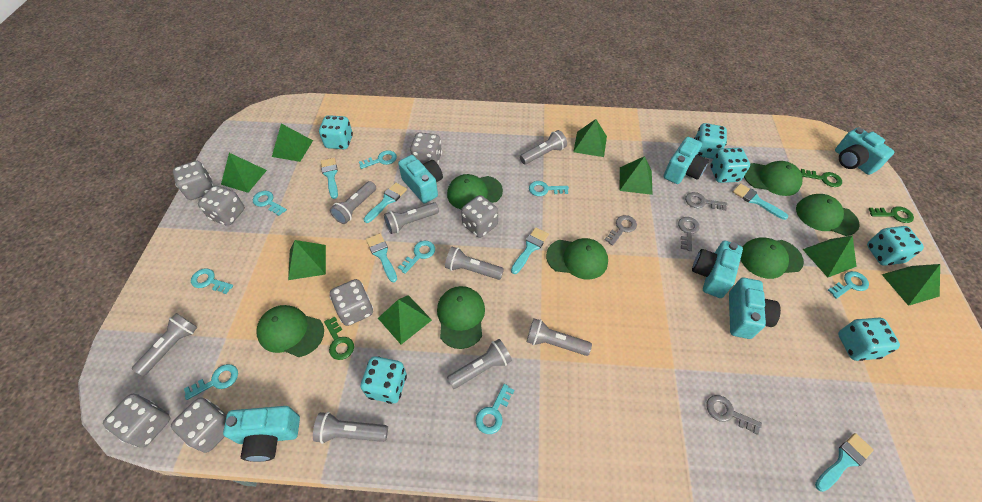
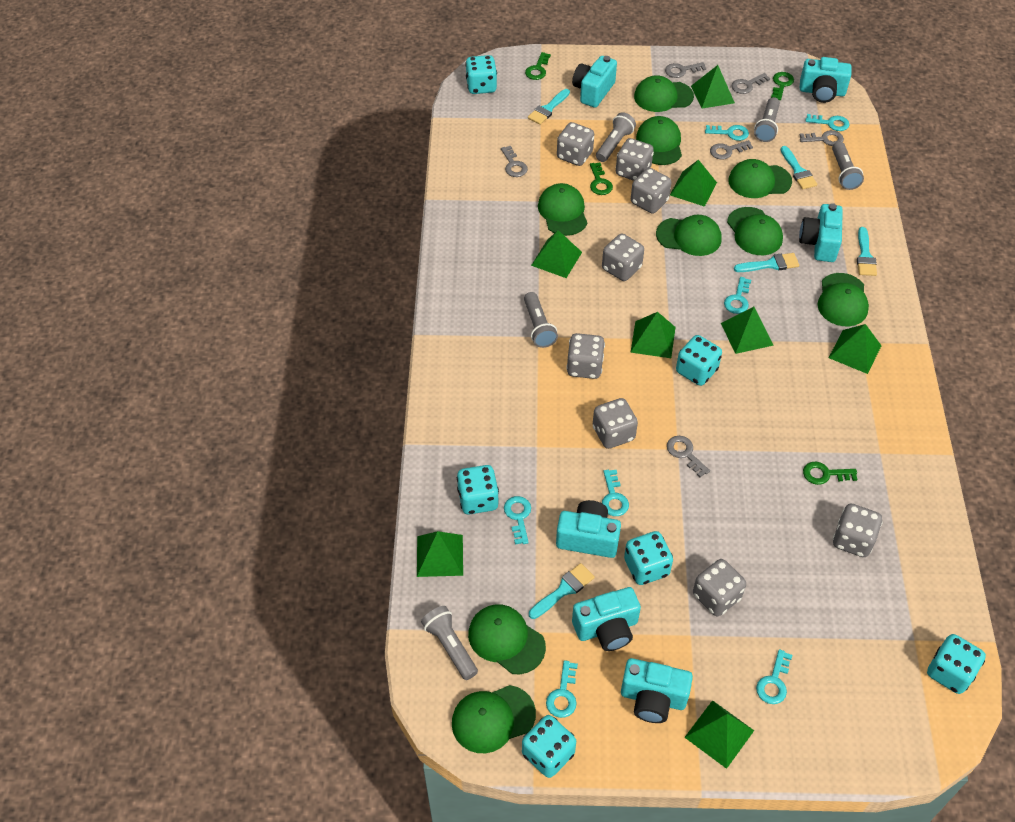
green cap: 7 -> 9
green key: 3 -> 4
grey dice: 7 -> 8
grey flashlight: 8 -> 5
grey key: 4 -> 6
turquoise brush: 6 -> 5
turquoise key: 8 -> 7

